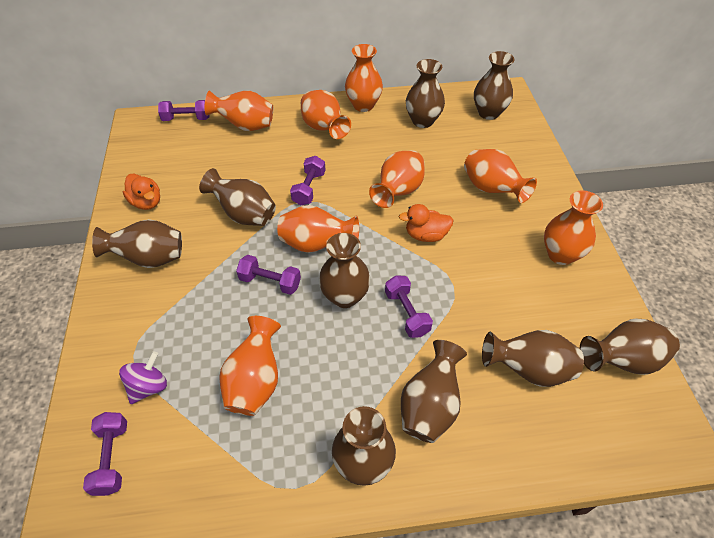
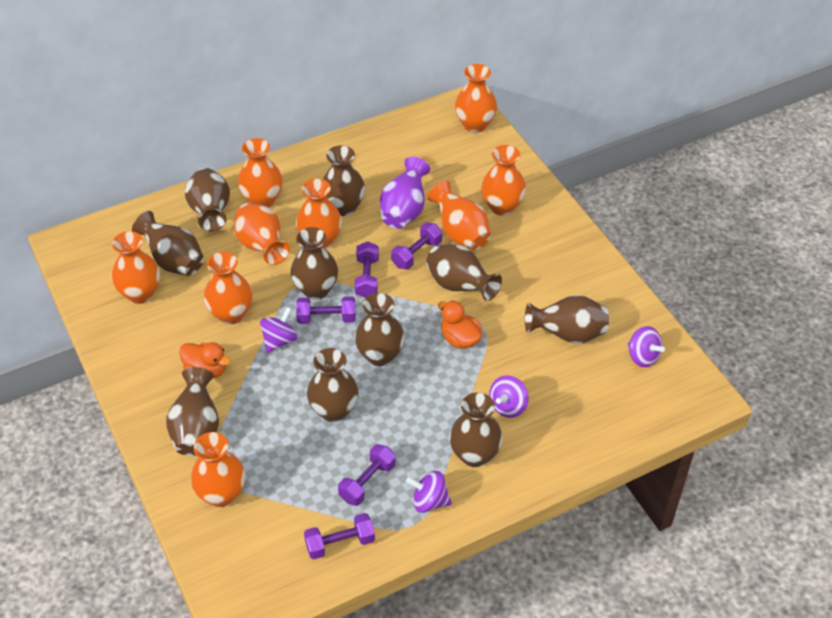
brown vase: 9 -> 10
orange vase: 8 -> 9
purple spinning top: 1 -> 4
purple vase: 0 -> 1

